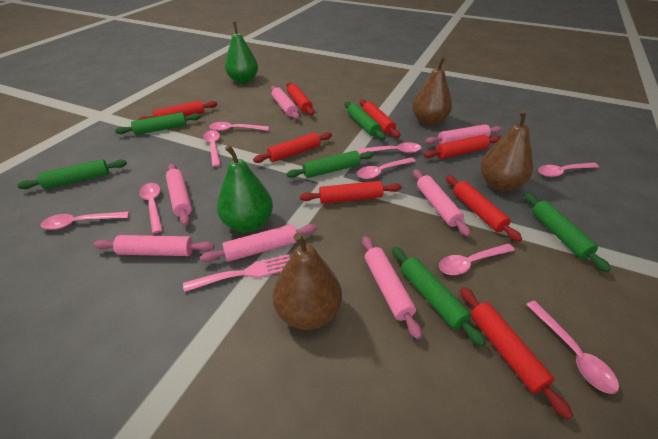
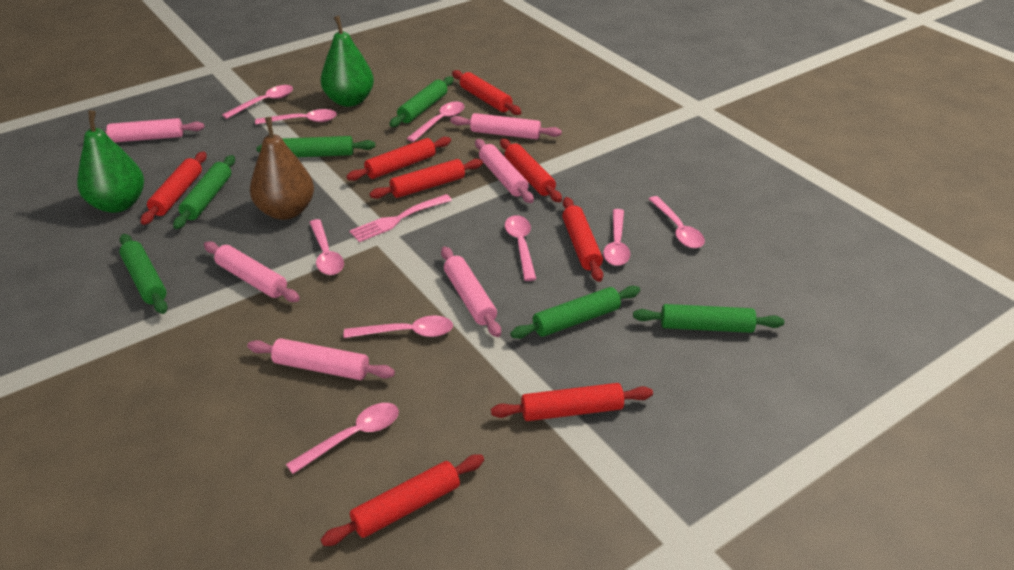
brown pear: 3 -> 1
pink rolling pin: 7 -> 6

